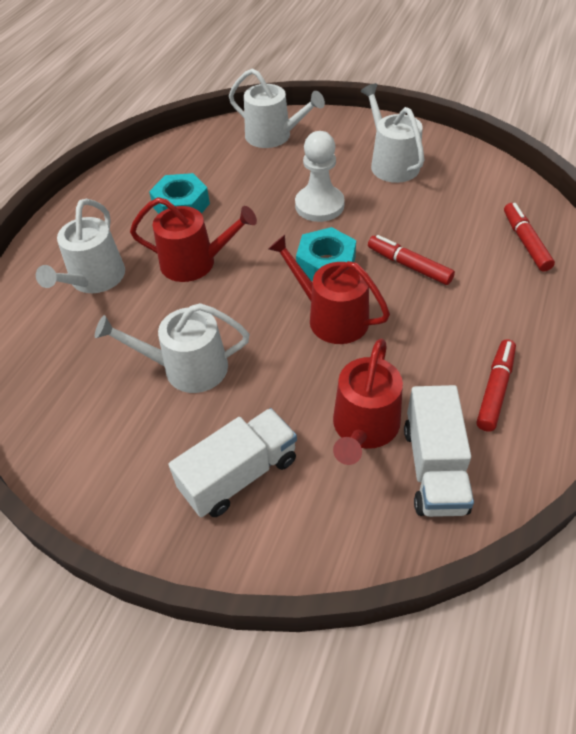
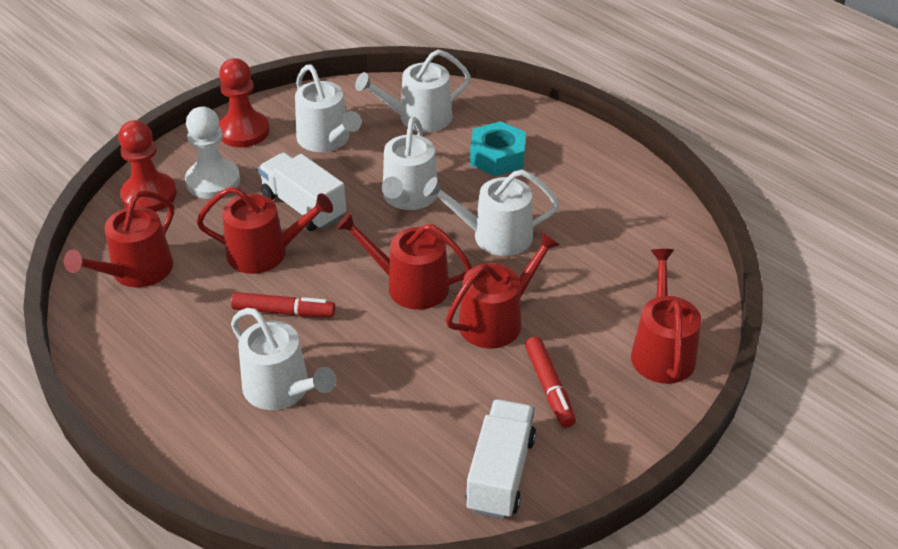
red marker: 3 -> 2
red pawn: 0 -> 2
red watering can: 3 -> 5
turquoise nut: 2 -> 1
white watering can: 4 -> 5

